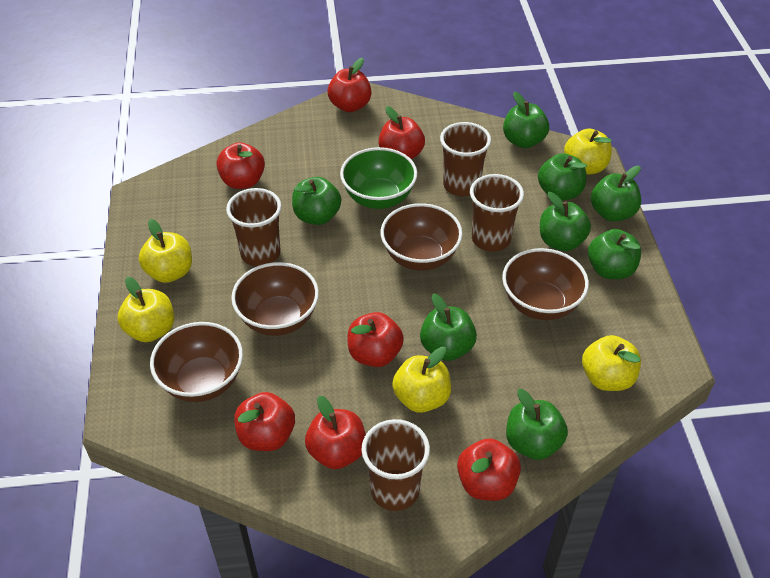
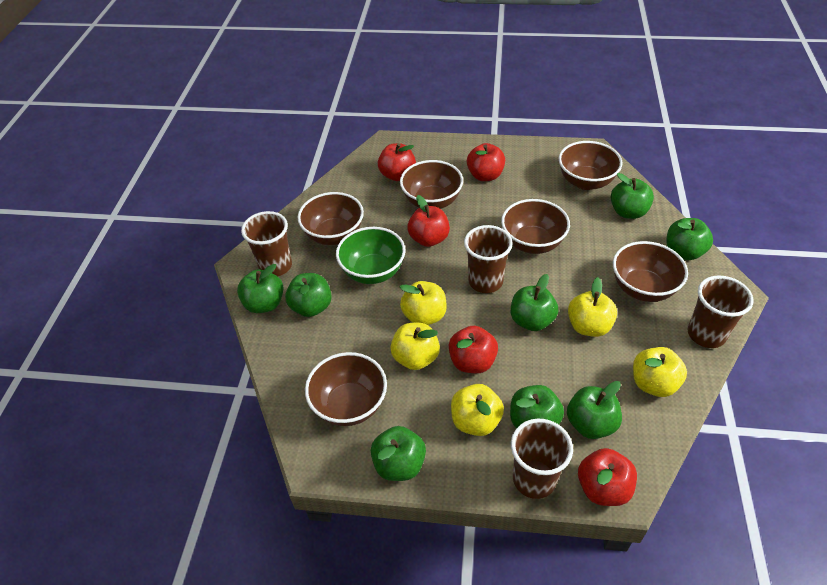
brown bowl: 4 -> 6
red apple: 7 -> 5

